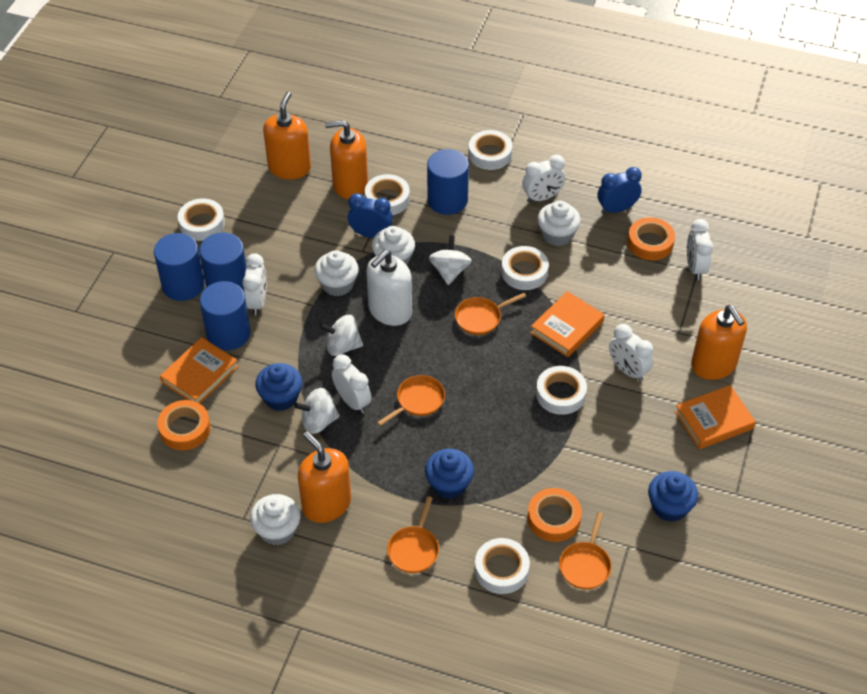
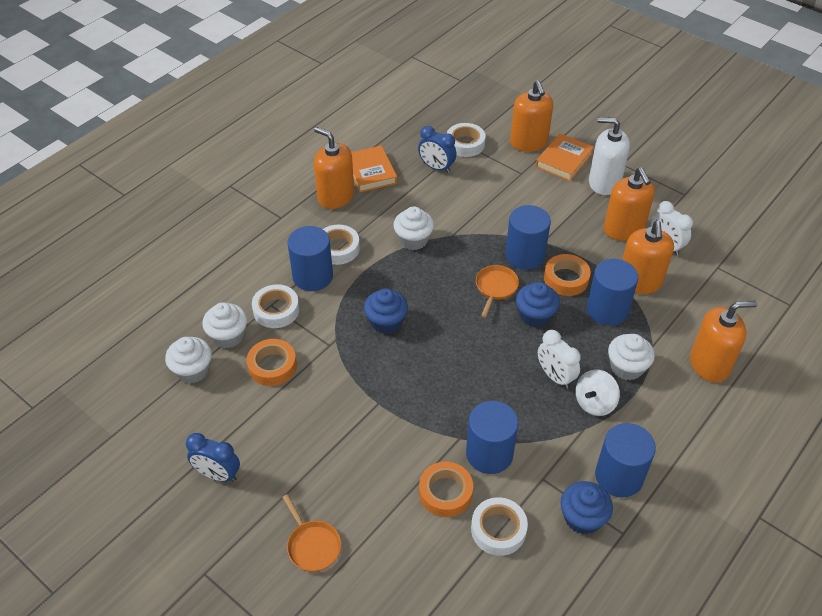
blue cylinder: 4 -> 5
orange book: 3 -> 2
orange pan: 4 -> 2
orange soap dispenser: 4 -> 5
white clock: 5 -> 2
white spinning top: 3 -> 1
white tape: 6 -> 4

